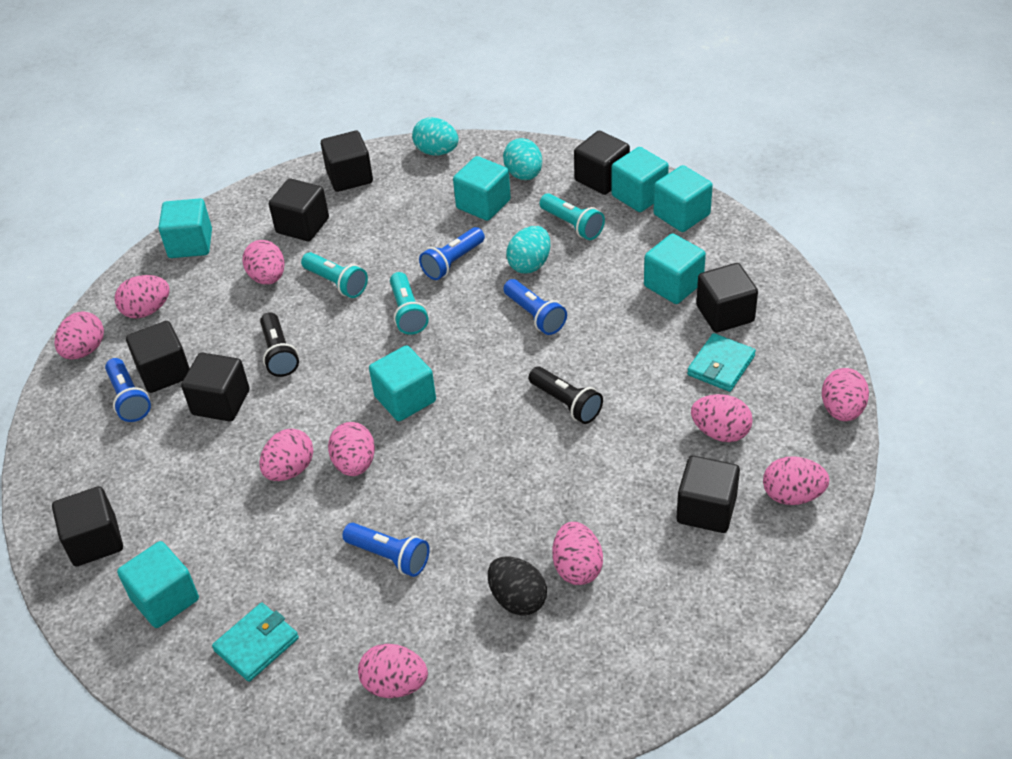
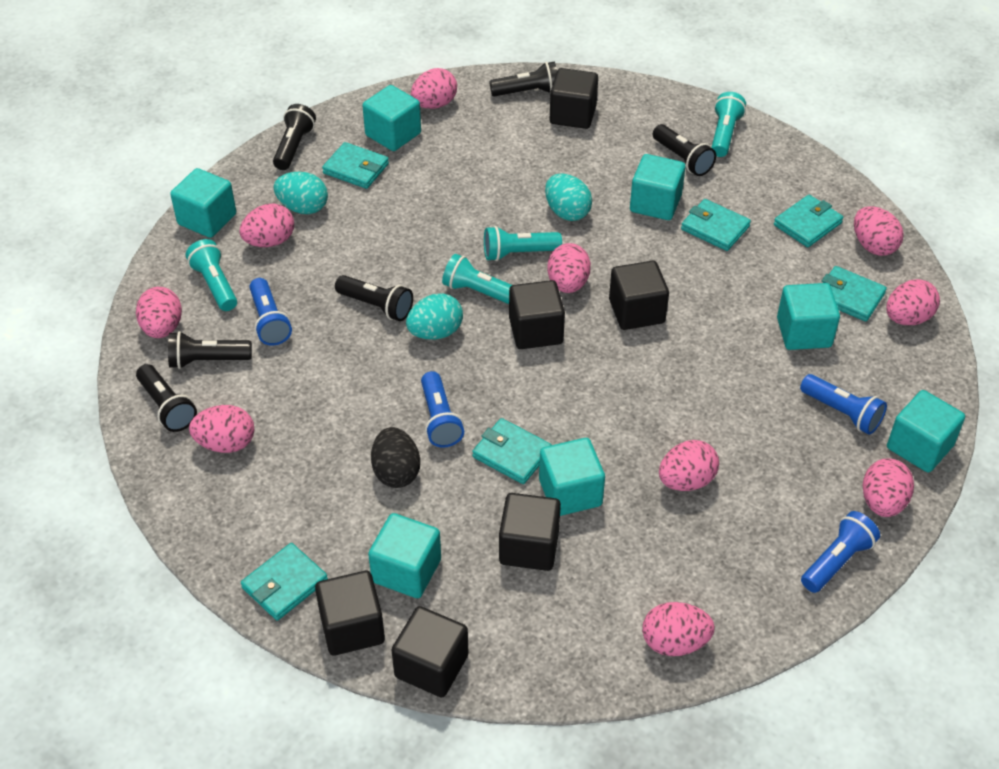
black cube: 8 -> 6
black flashlight: 2 -> 6
turquoise flashlight: 3 -> 4
turquoise wallet: 2 -> 6

